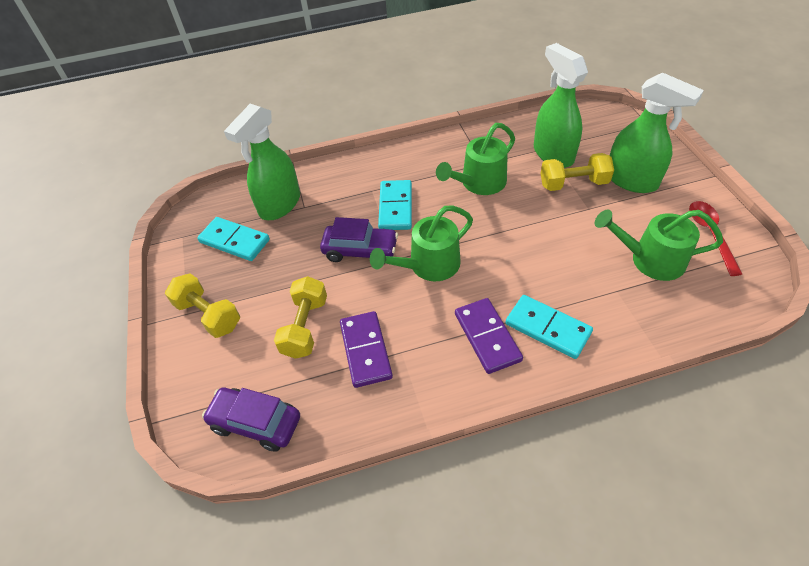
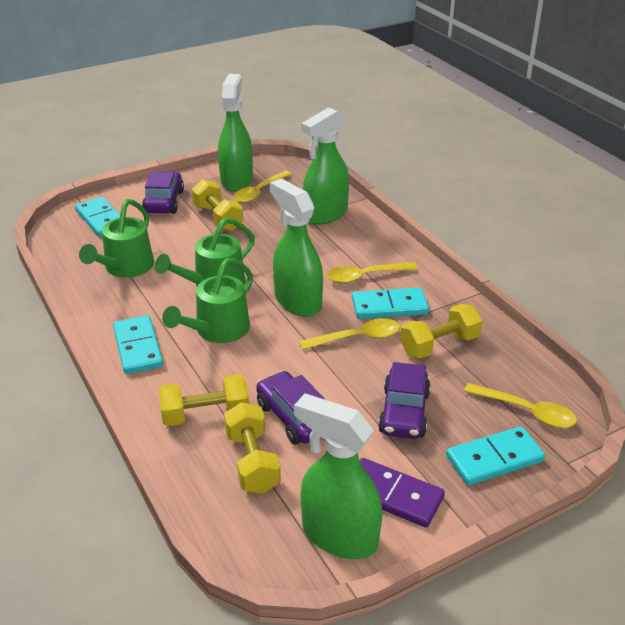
green spray bottle: 3 -> 4
purple car: 2 -> 3
purple domino: 2 -> 1
red spoon: 1 -> 0
turquoise domino: 3 -> 4
yellow dumbbell: 3 -> 4
yellow spoon: 0 -> 4

